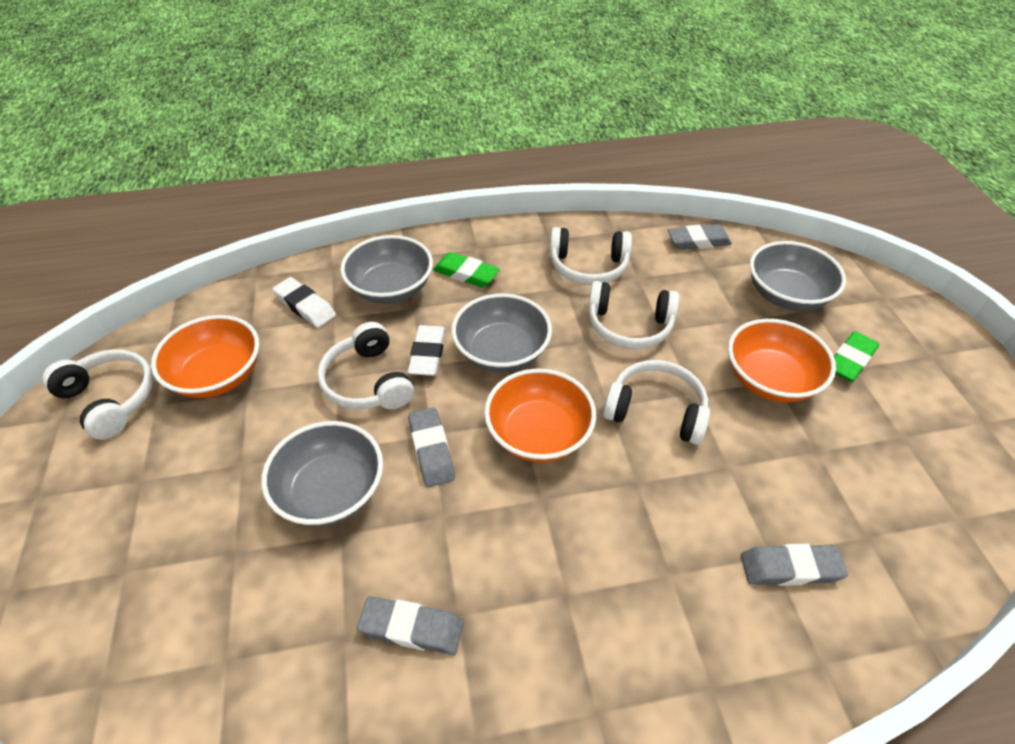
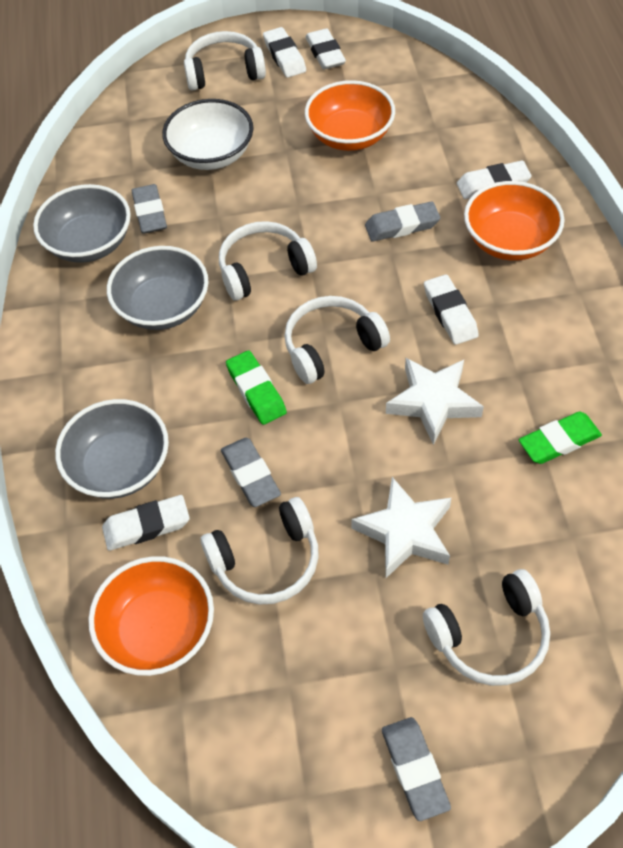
grey bowl: 4 -> 3
white bowl: 0 -> 1
white eraser: 2 -> 5
white star: 0 -> 2

